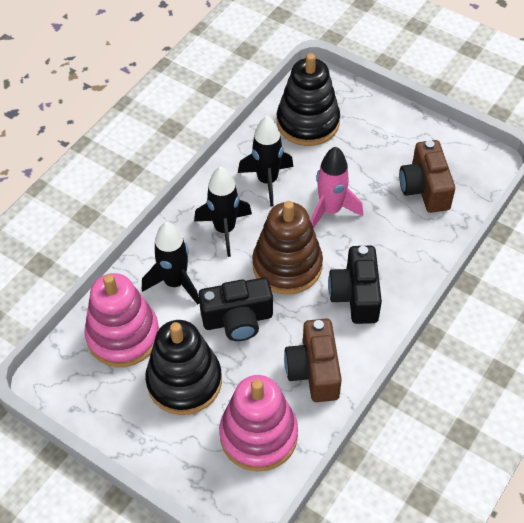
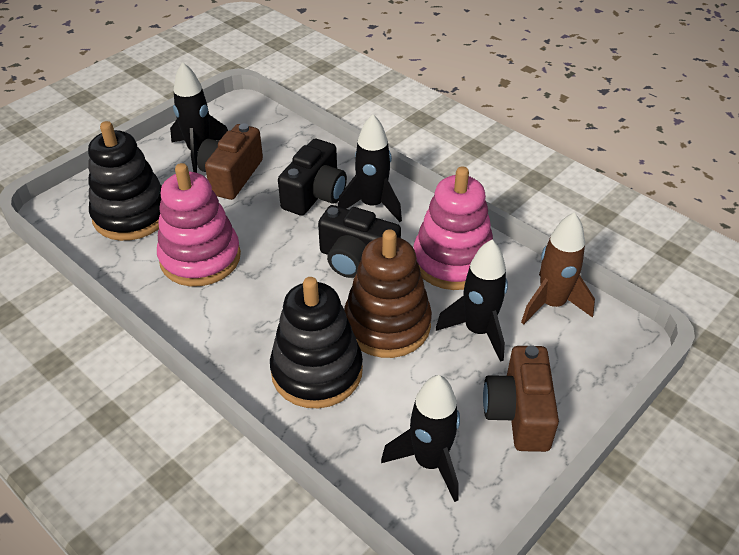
black rocket: 3 -> 4
brown rocket: 0 -> 1
pink rocket: 1 -> 0

